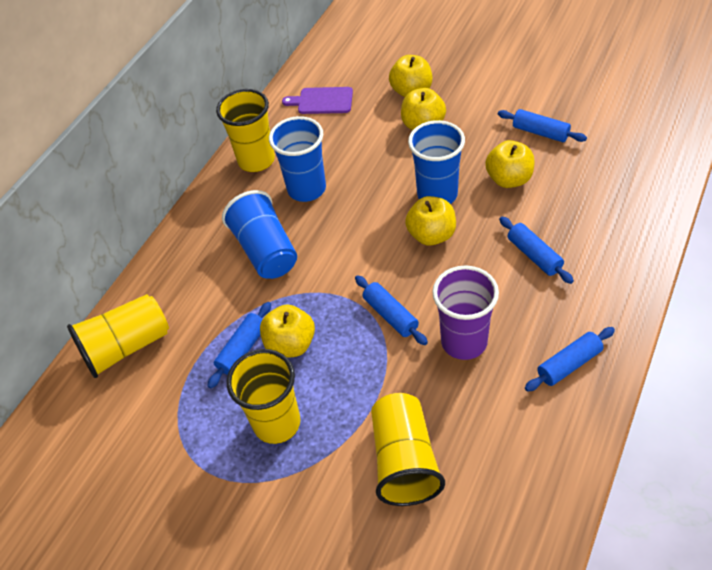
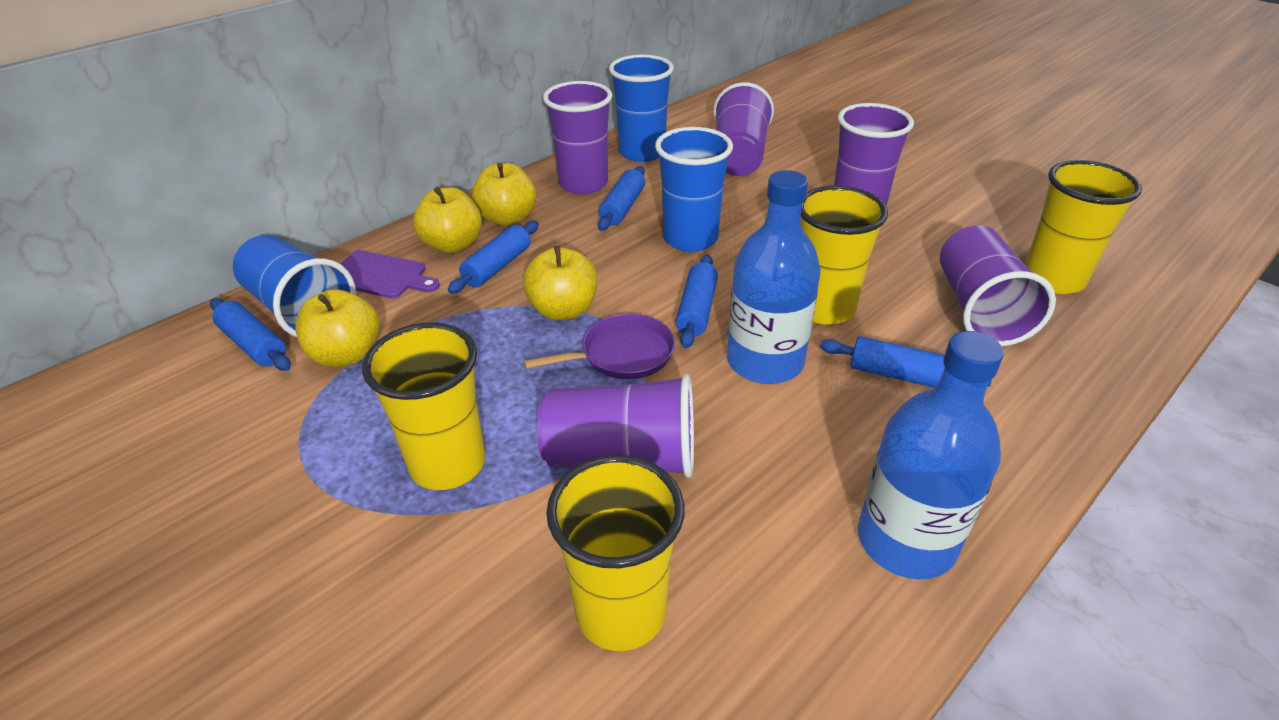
blue bottle: 0 -> 2
purple cup: 1 -> 5
purple pan: 0 -> 1
yellow apple: 5 -> 4

